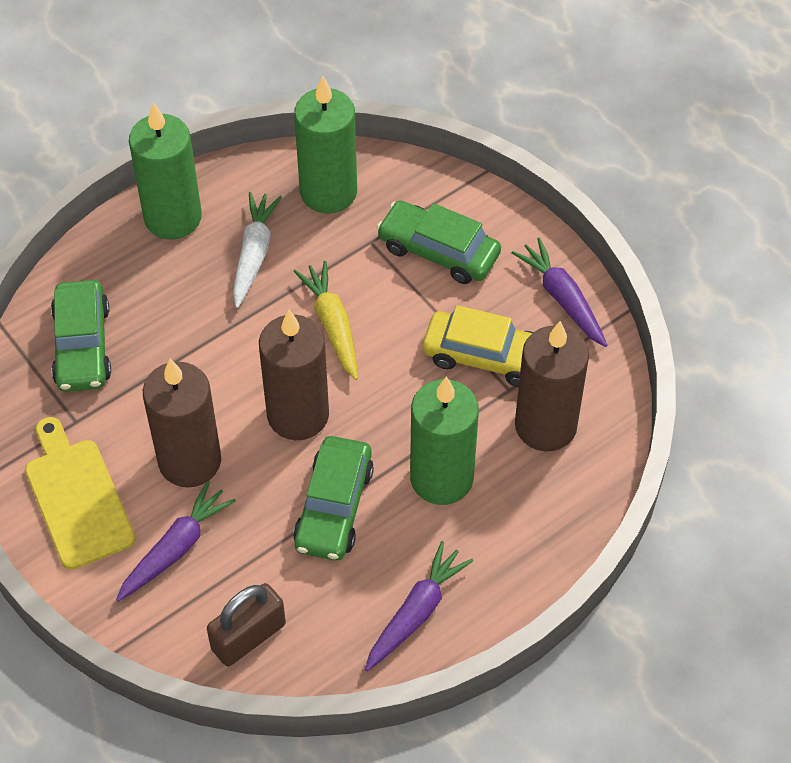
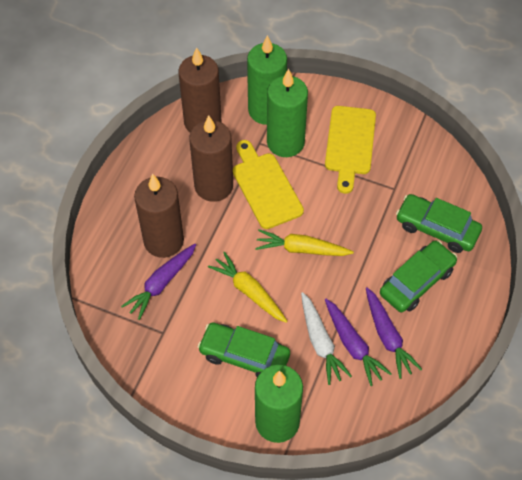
brown padlock: 1 -> 0
yellow car: 1 -> 0
yellow carrot: 1 -> 2
yellow cutting board: 1 -> 2

